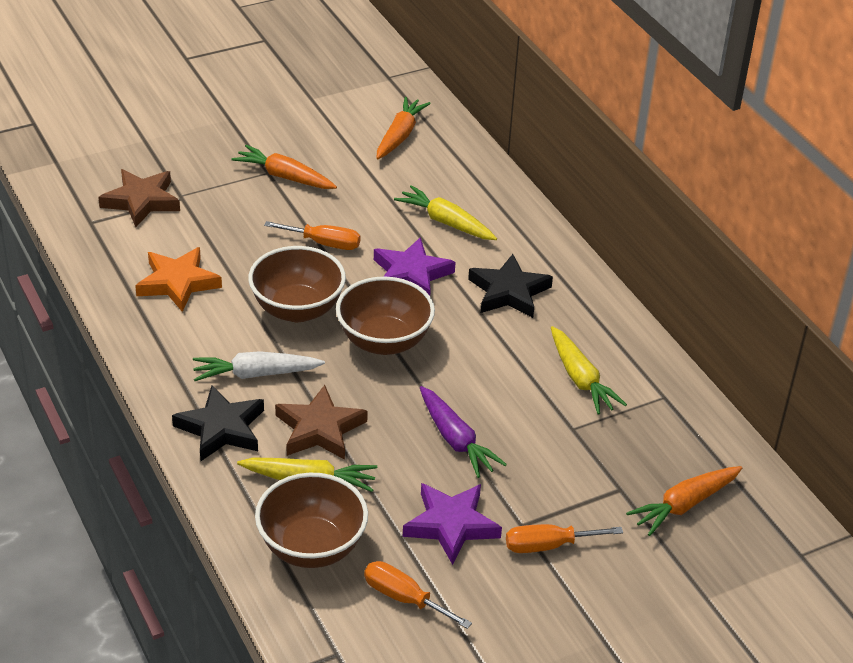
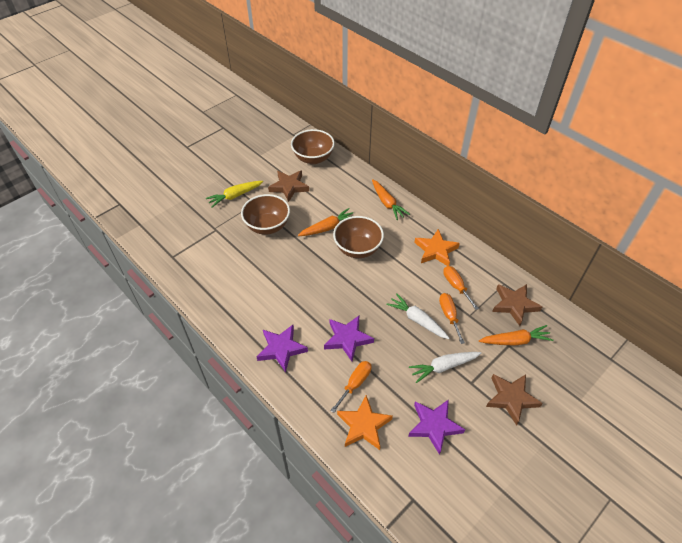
black star: 2 -> 0
brown star: 2 -> 3
orange star: 1 -> 2
purple carrot: 1 -> 0
purple star: 2 -> 3
white carrot: 1 -> 2
yellow carrot: 3 -> 1

